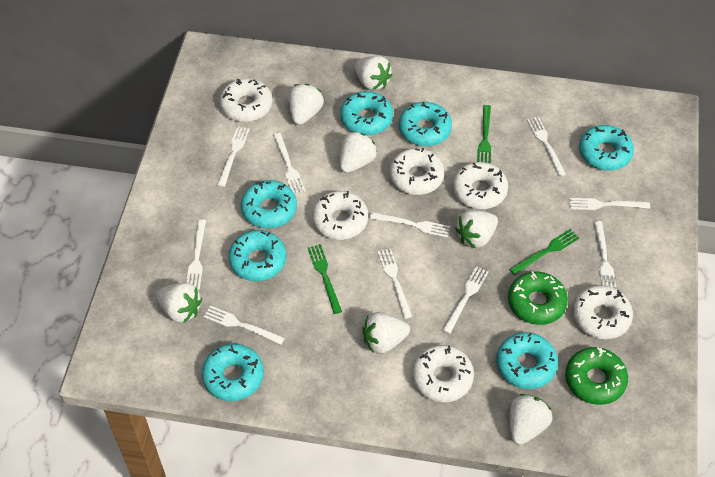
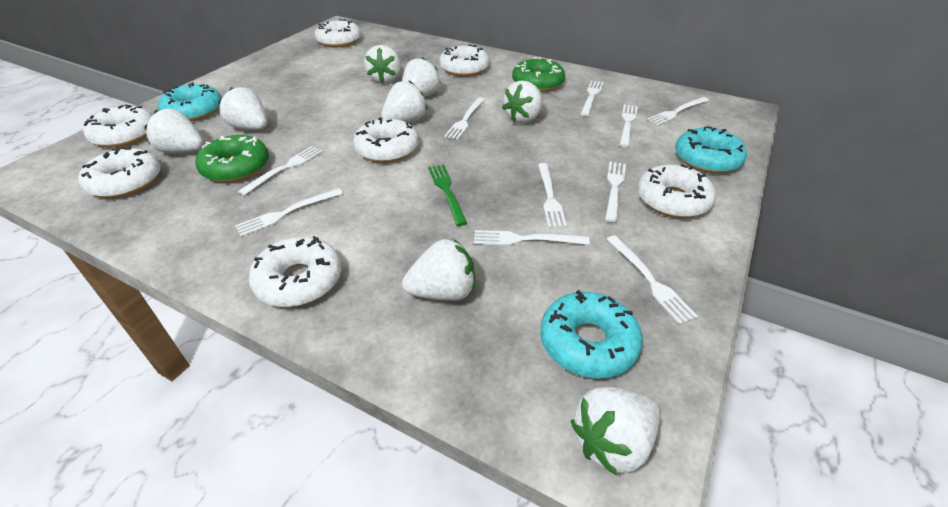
green fork: 3 -> 1
turquoise donut: 7 -> 3
white donut: 6 -> 7
white strawberry: 7 -> 8

